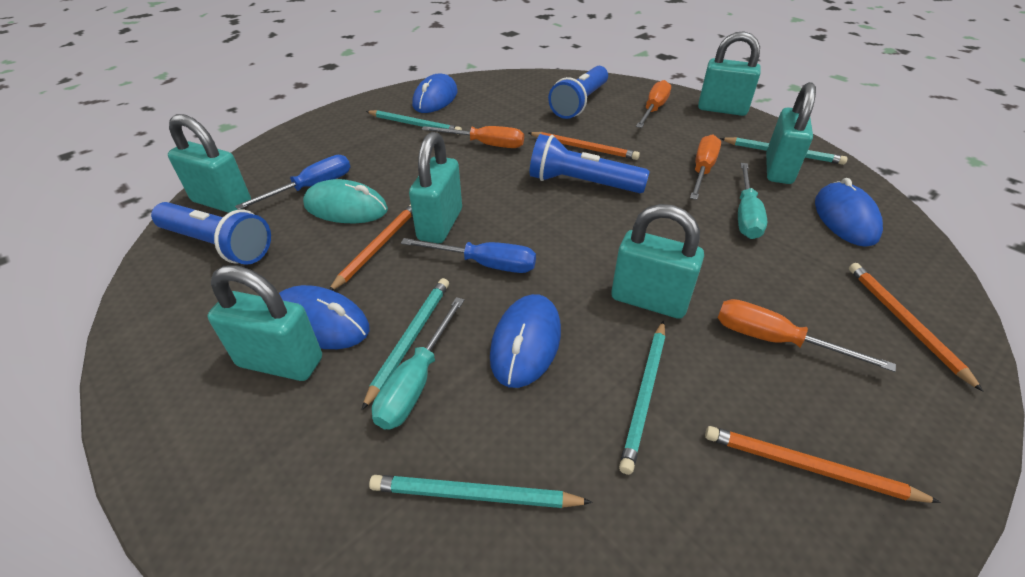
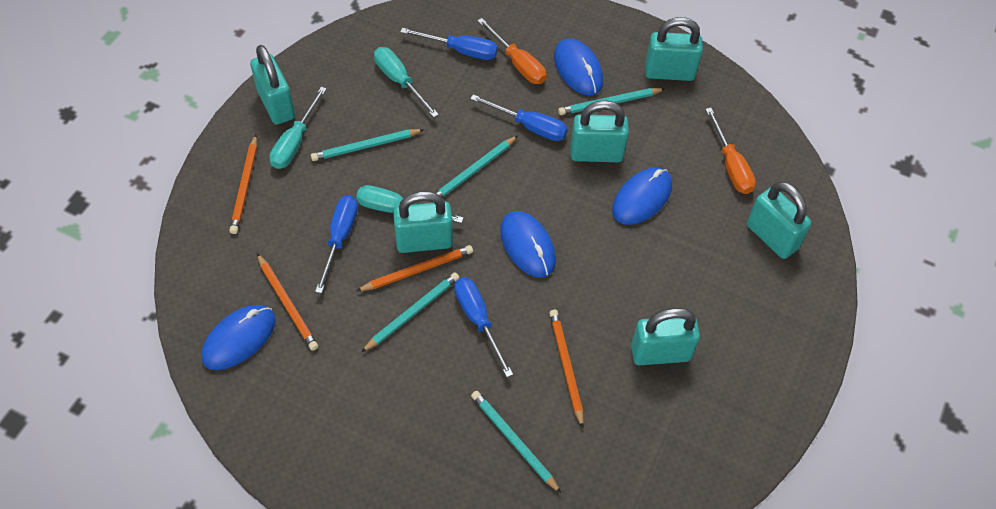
blue flashlight: 3 -> 0
blue screwdriver: 2 -> 4
orange screwdriver: 4 -> 2
turquoise mouse: 1 -> 0
turquoise screwdriver: 2 -> 3

